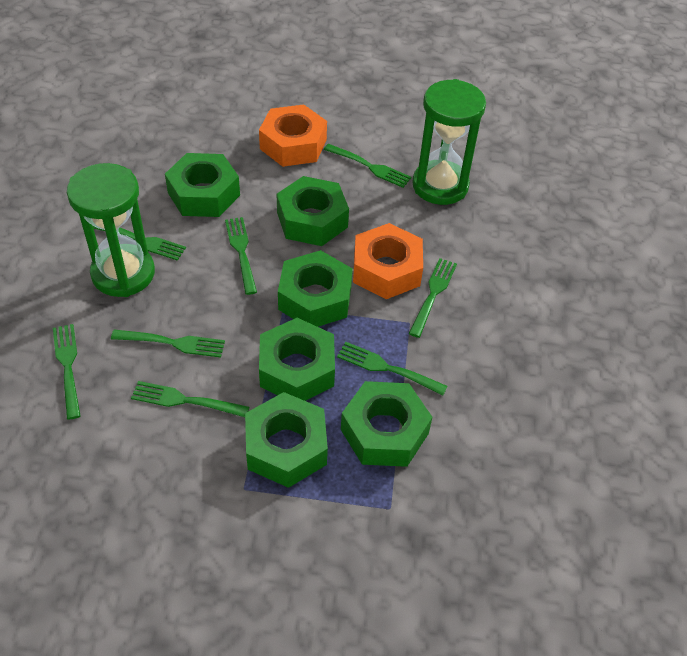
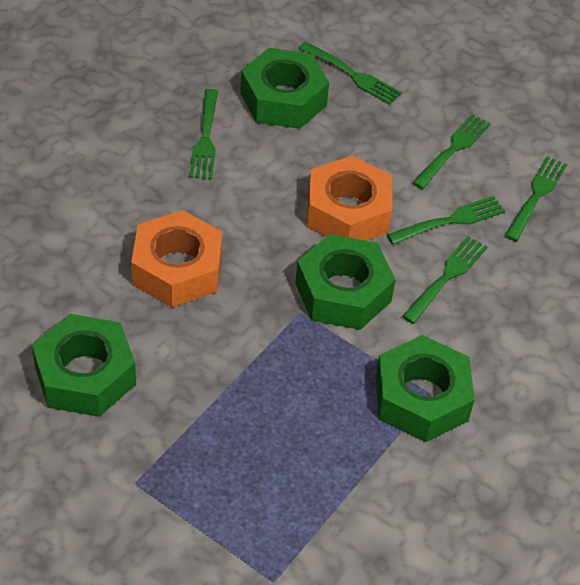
green fork: 8 -> 6
green hourglass: 2 -> 0
green nut: 6 -> 4

